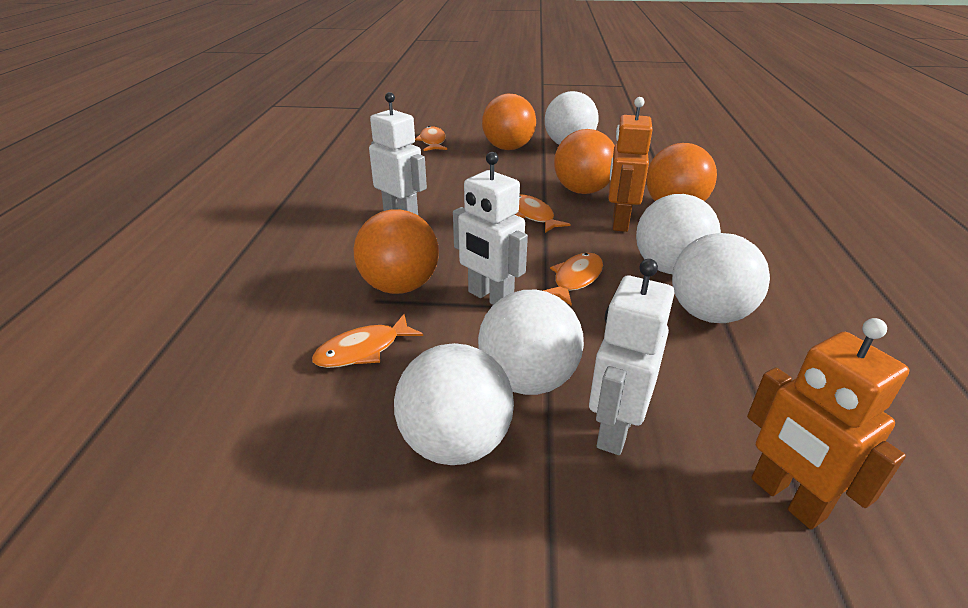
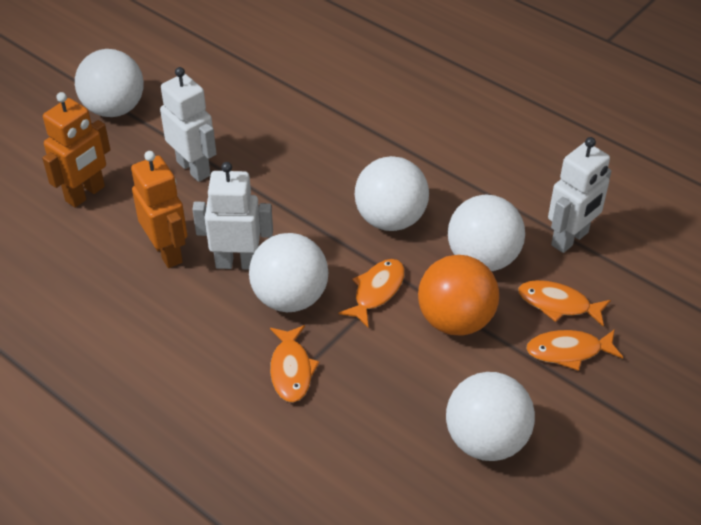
orange ball: 4 -> 1

